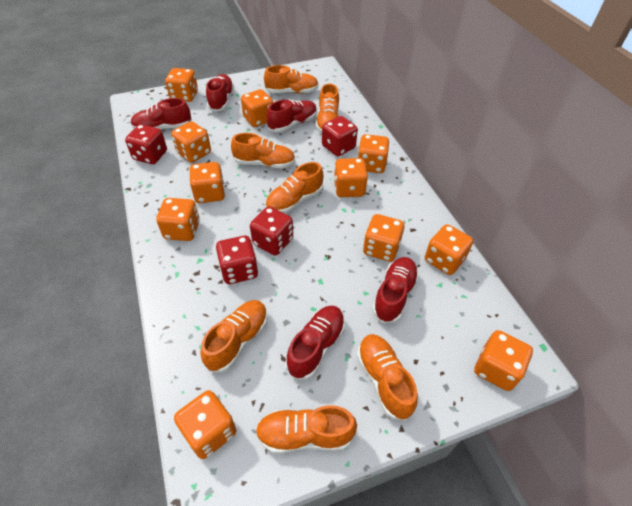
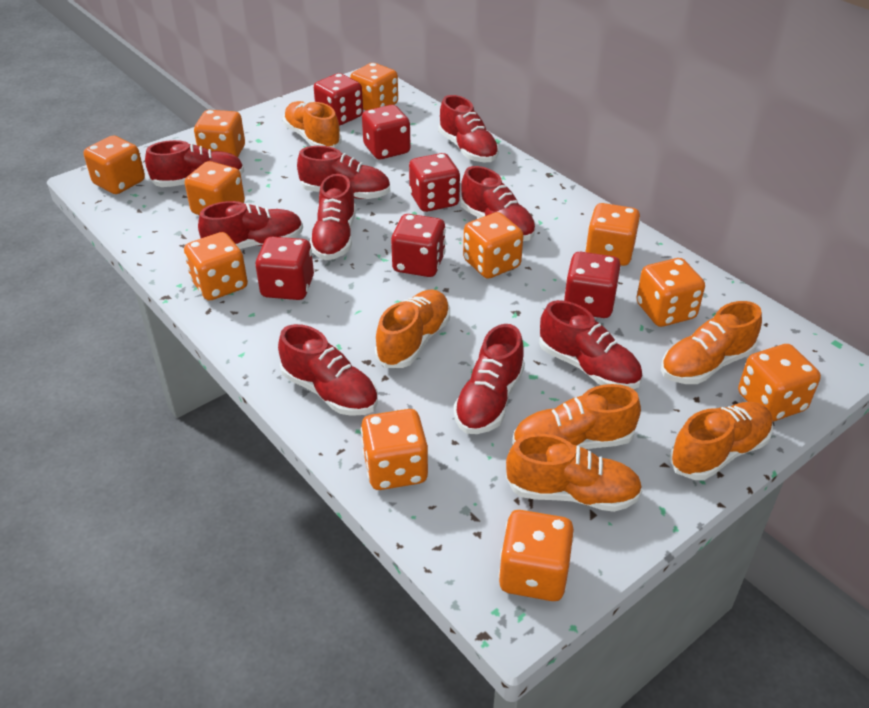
orange shoe: 7 -> 6
red dice: 4 -> 6
red shoe: 5 -> 9

